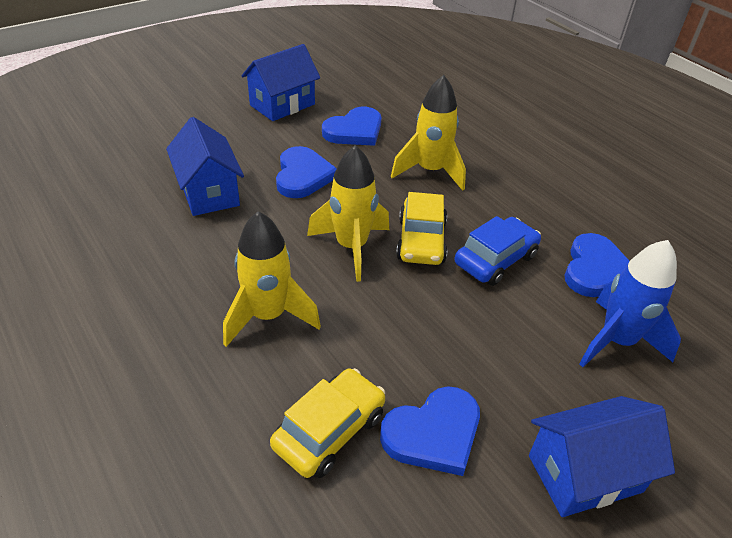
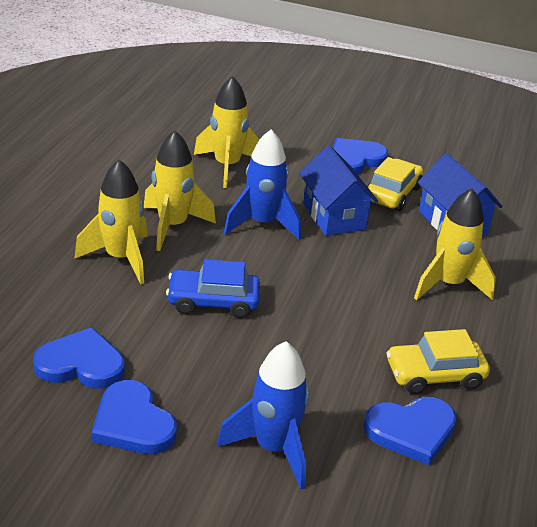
blue house: 3 -> 2
blue rocket: 1 -> 2
yellow rocket: 3 -> 4

